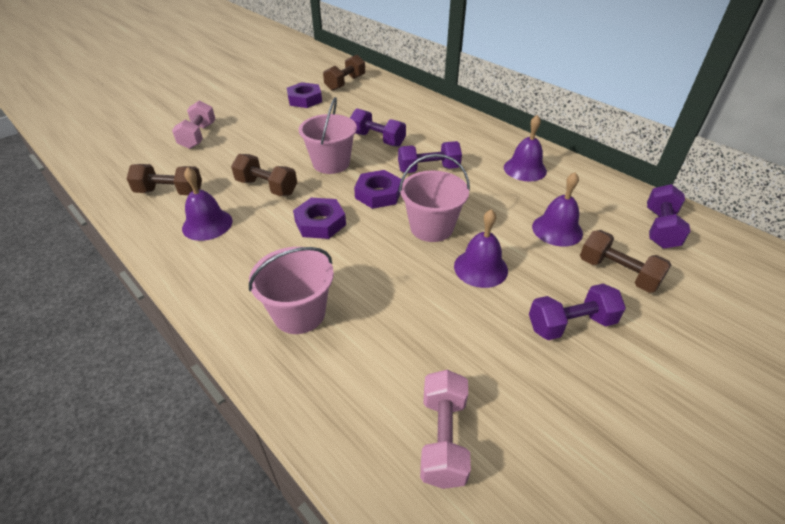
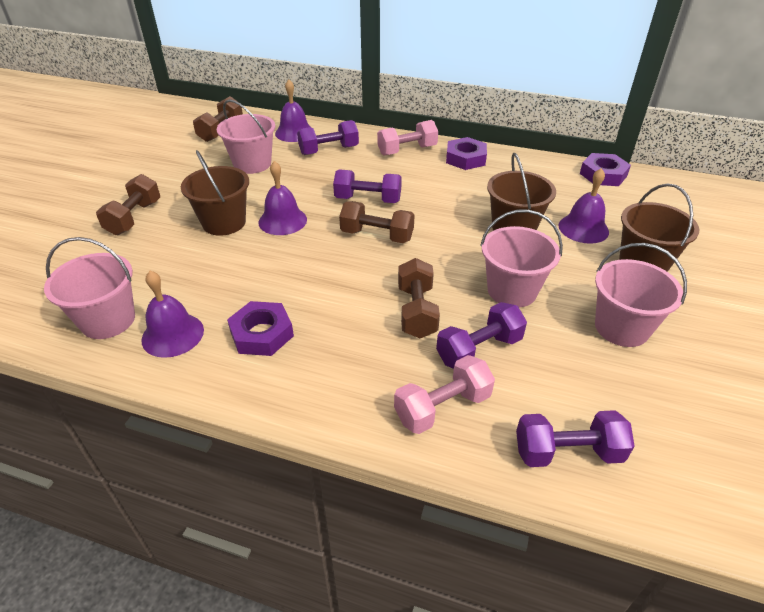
brown bucket: 0 -> 3
pink bucket: 3 -> 4

